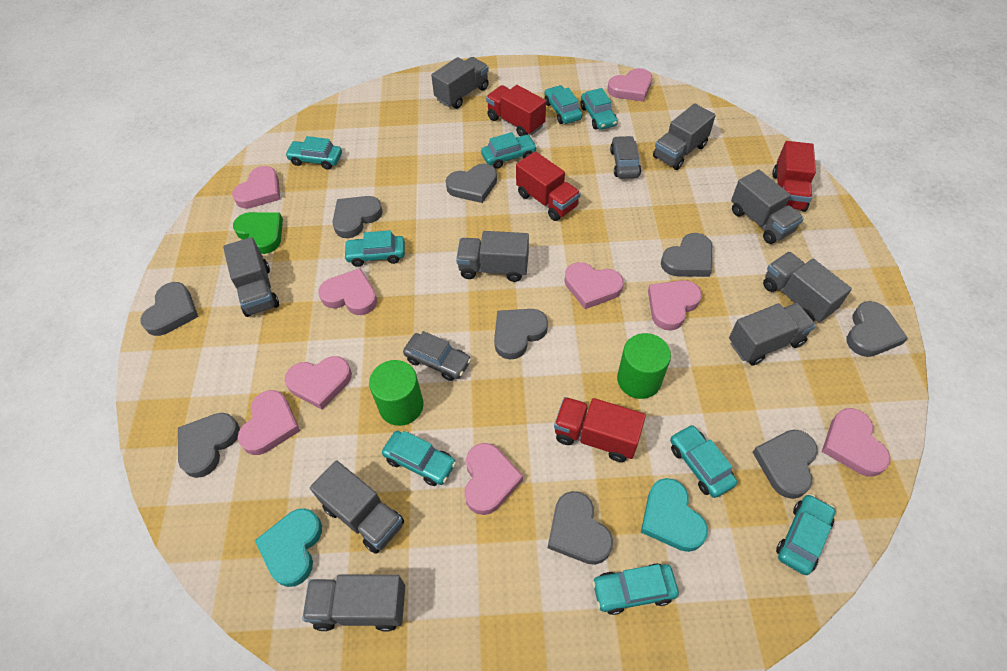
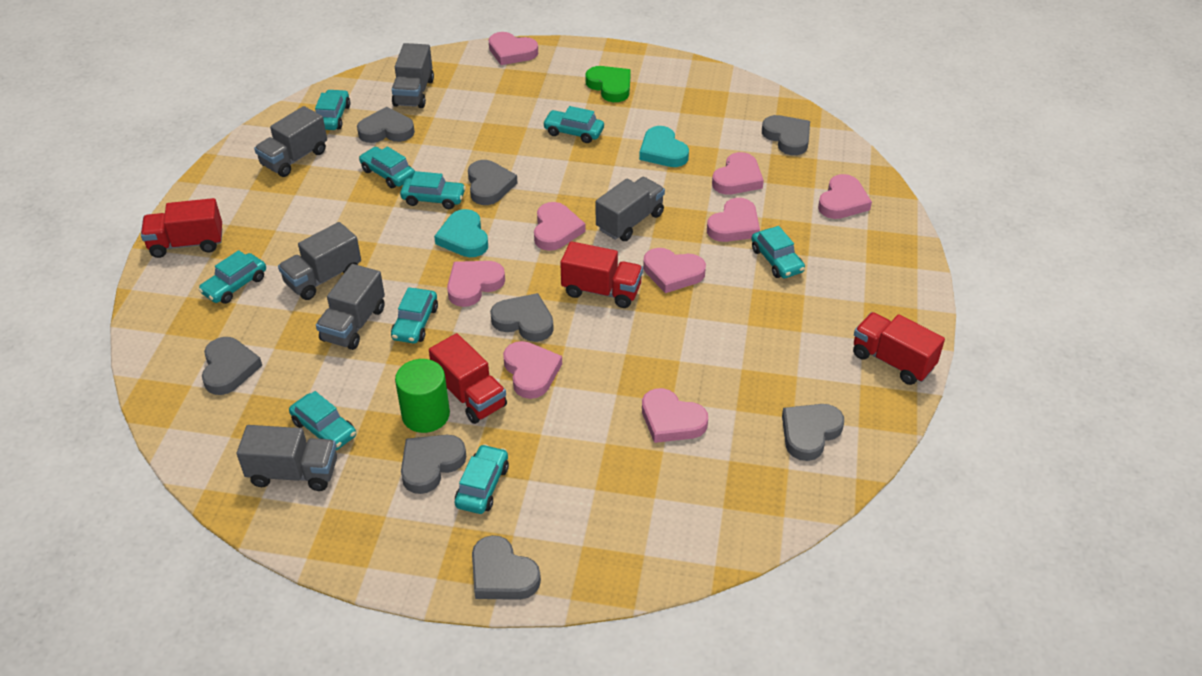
green cylinder: 2 -> 1
grey car: 2 -> 0
grey heart: 9 -> 8
grey truck: 9 -> 6

